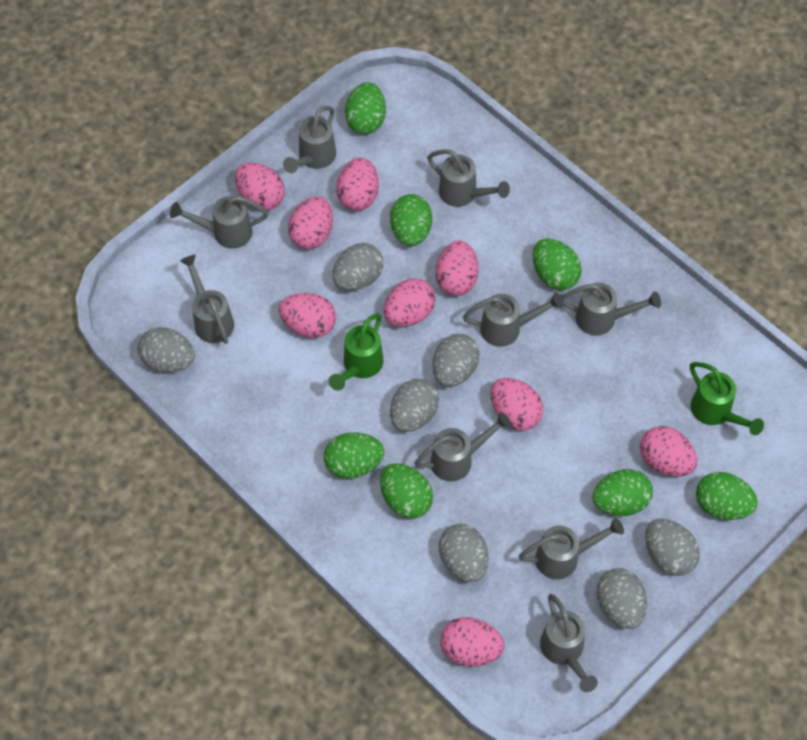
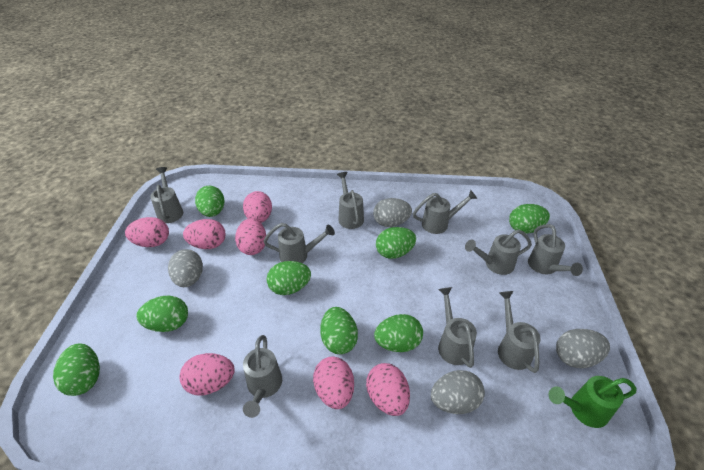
green egg: 7 -> 8
green watering can: 2 -> 1
grey egg: 7 -> 4
pink egg: 9 -> 7

